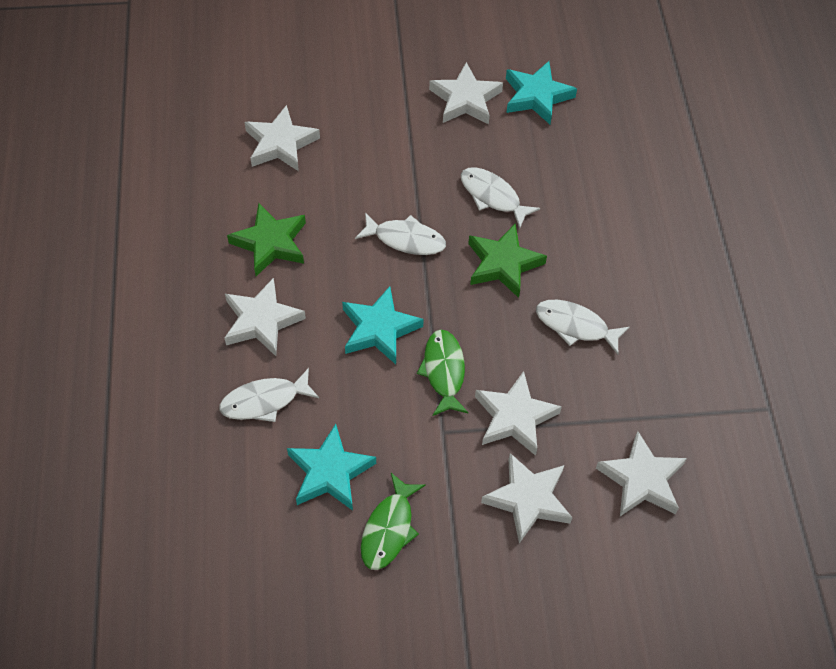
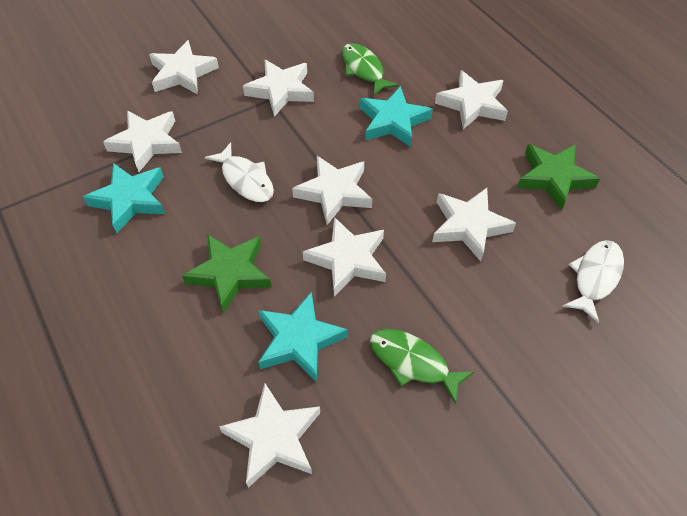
white fish: 4 -> 2
white star: 6 -> 8

